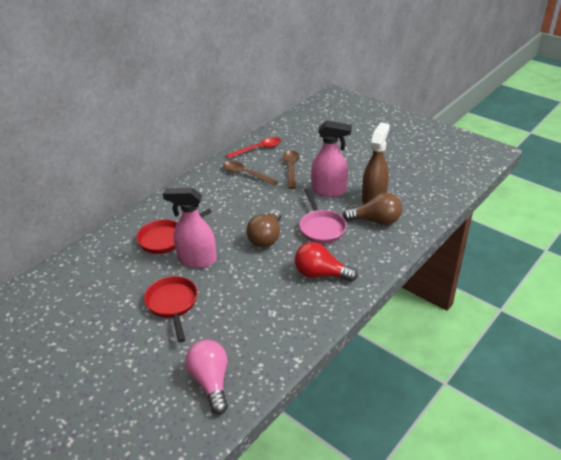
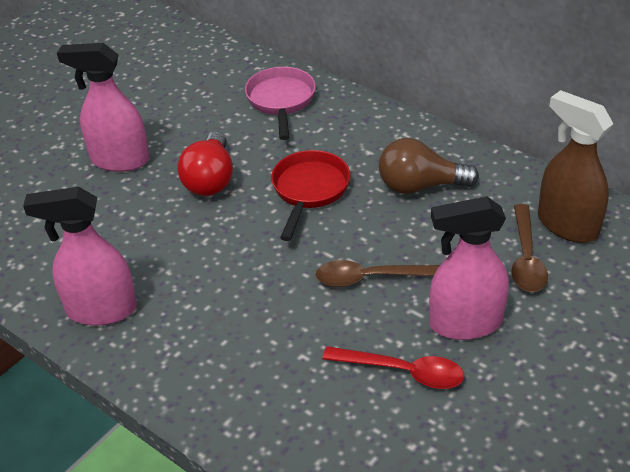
brown light bulb: 2 -> 1
pink light bulb: 1 -> 0
pink spray bottle: 2 -> 3
red pan: 2 -> 1

